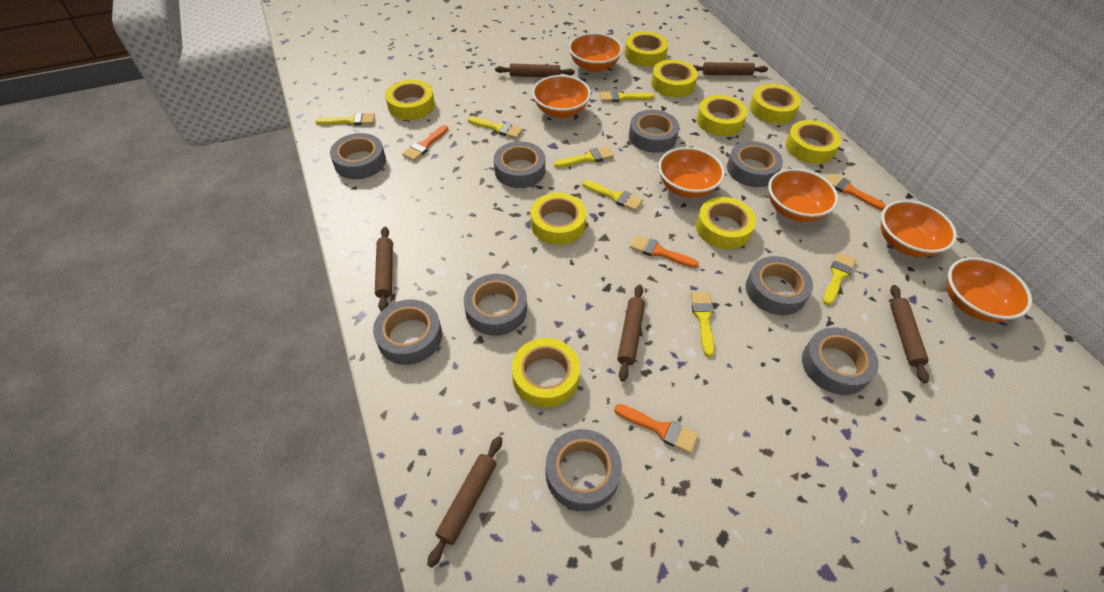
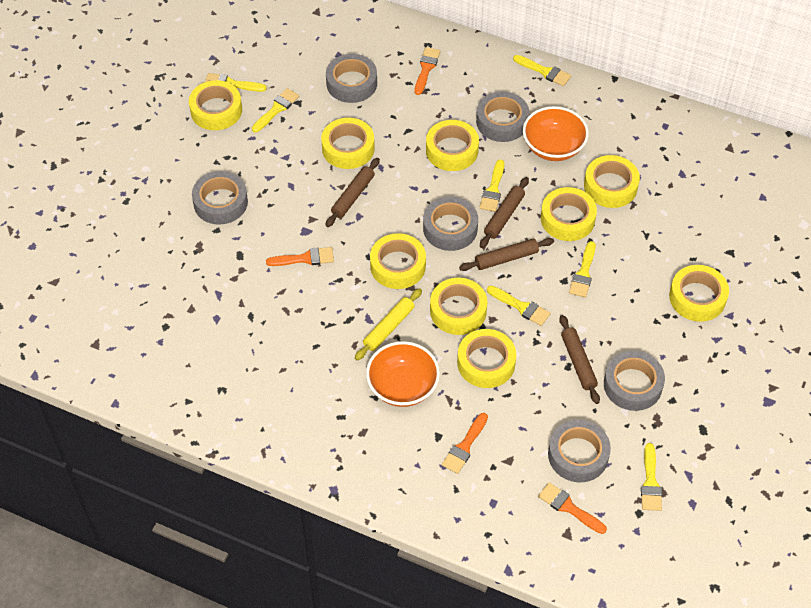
brown rolling pin: 6 -> 4
grey tape: 9 -> 6
orange bowl: 6 -> 2
yellow rolling pin: 0 -> 1

